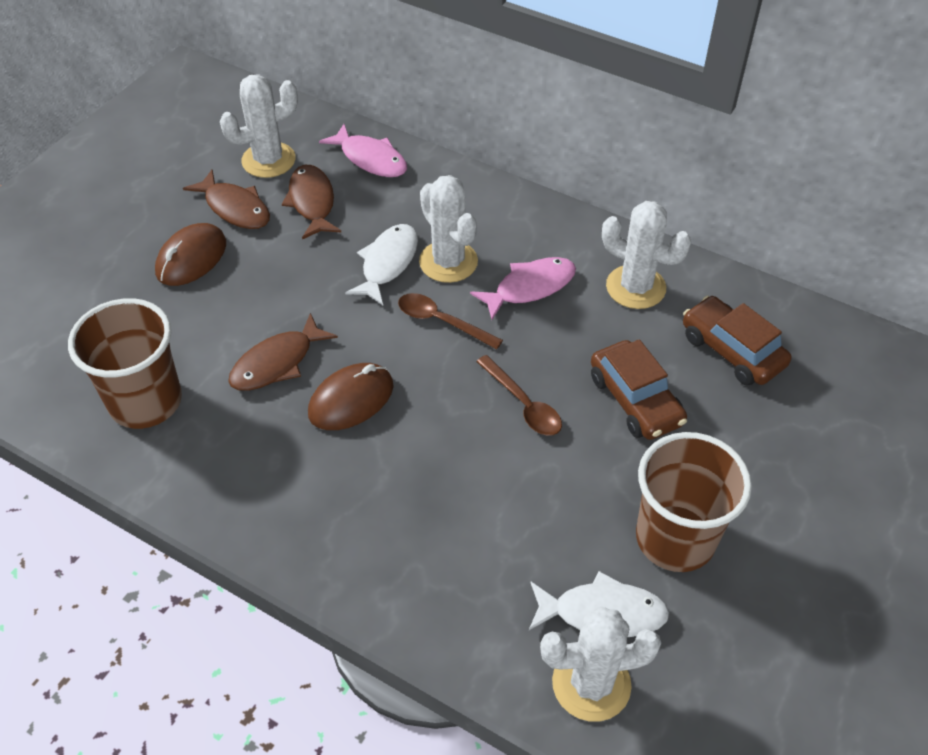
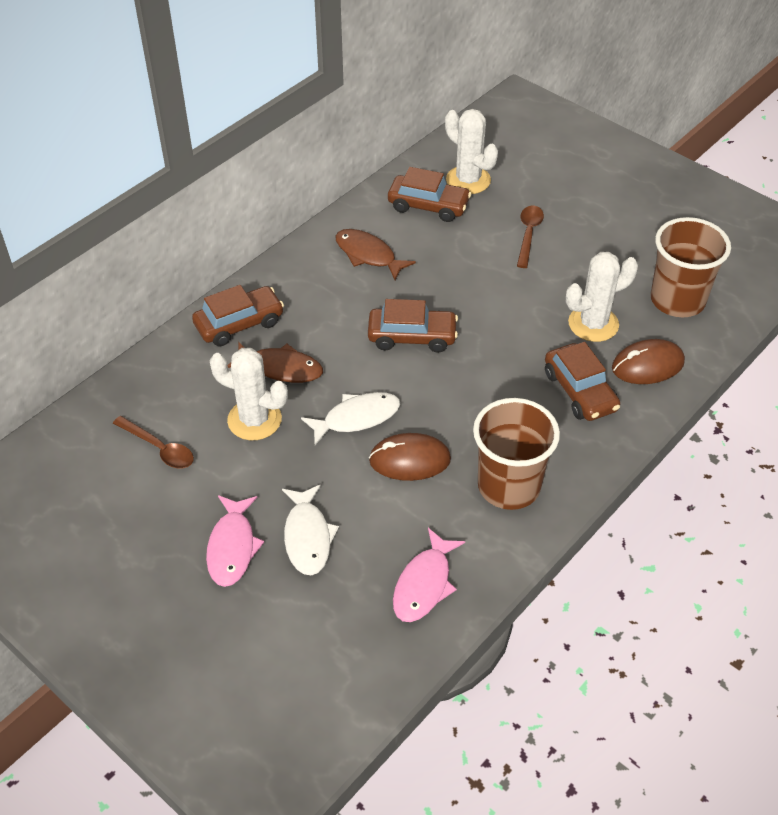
brown car: 2 -> 4
brown fish: 3 -> 2
white cactus: 4 -> 3

